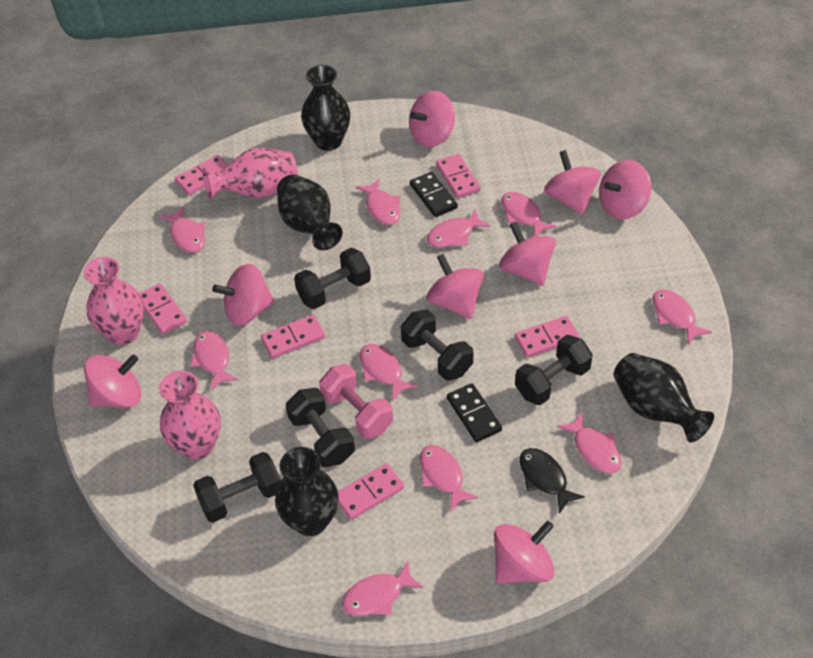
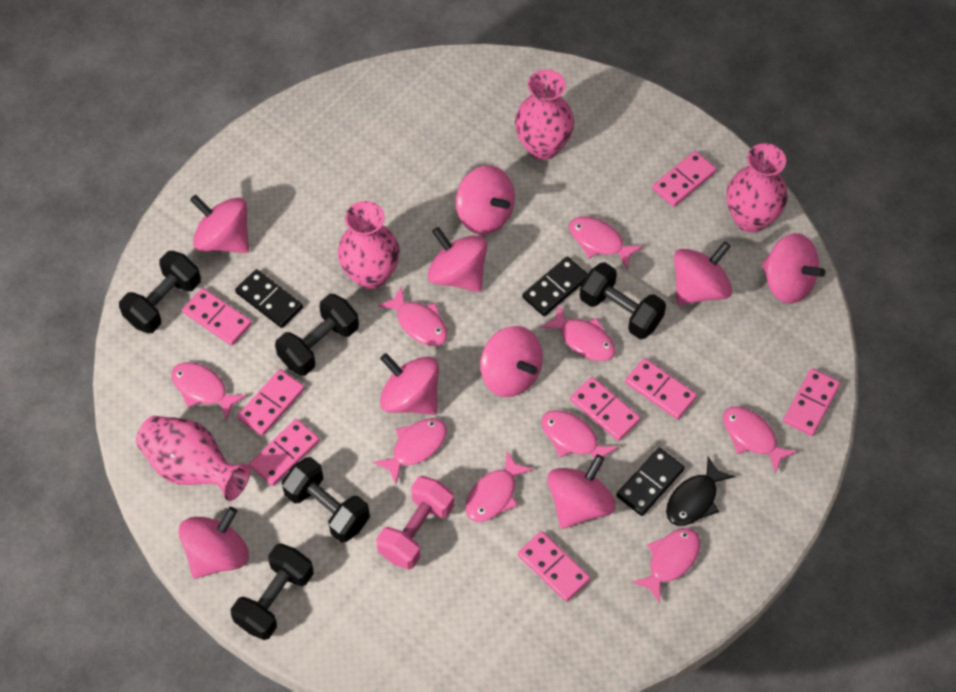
black domino: 2 -> 3
black vase: 4 -> 0
pink domino: 6 -> 8
pink fish: 10 -> 9
pink spinning top: 8 -> 9
pink vase: 3 -> 4

